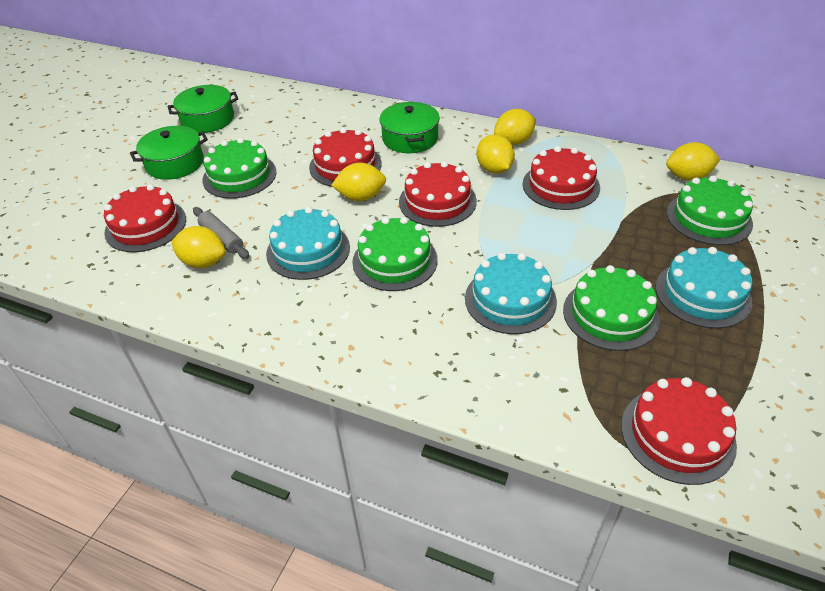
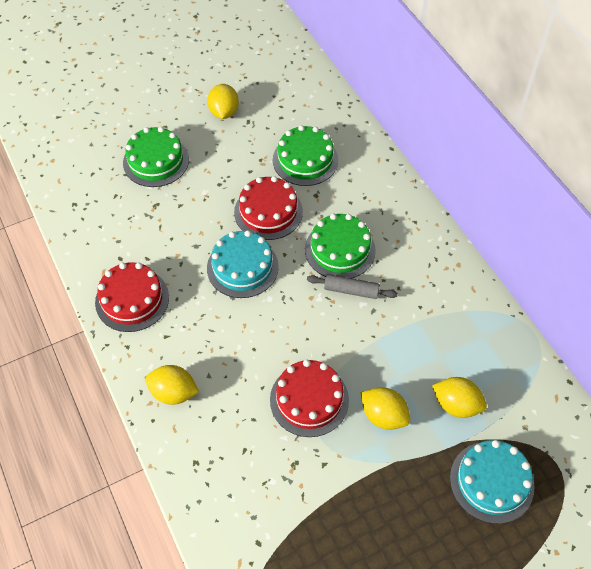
green cake: 4 -> 3
green pot: 3 -> 0
red cake: 5 -> 3
turquoise cake: 3 -> 2
yellow lemon: 5 -> 4

